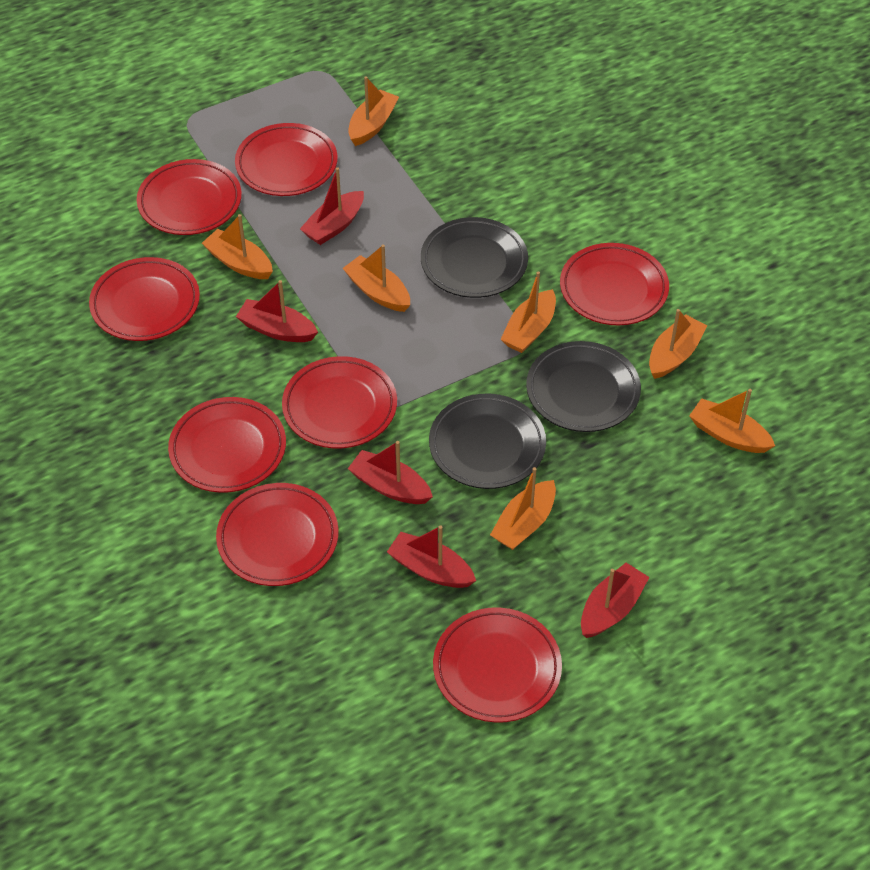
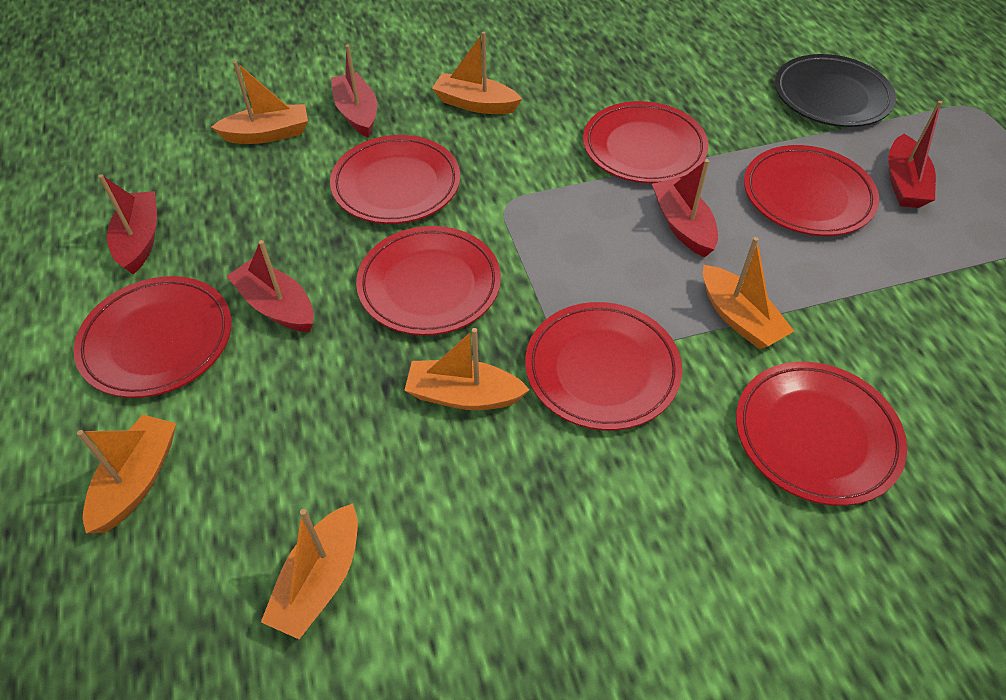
black plate: 3 -> 1
orange boat: 7 -> 6
red plate: 8 -> 7

